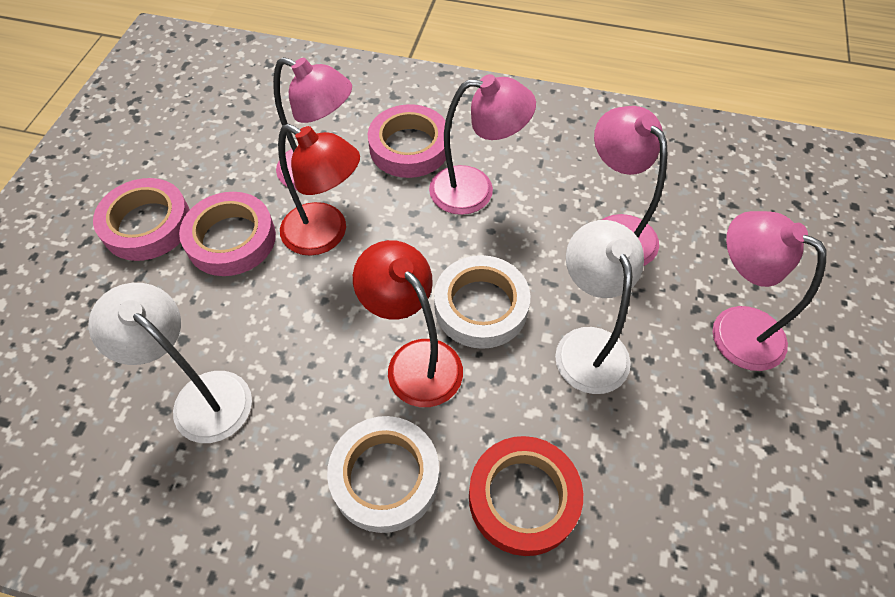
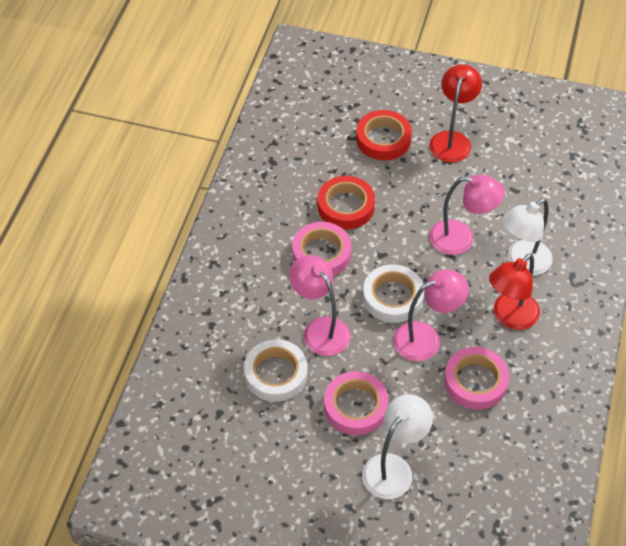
pink lamp: 4 -> 3
red tape: 1 -> 2

